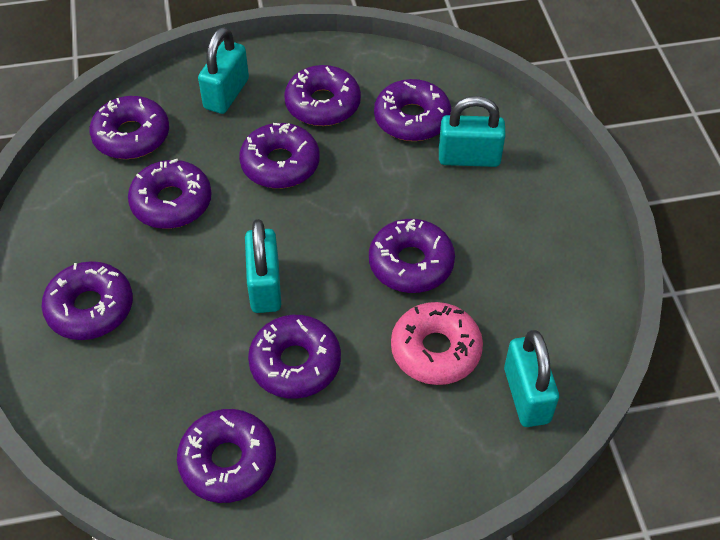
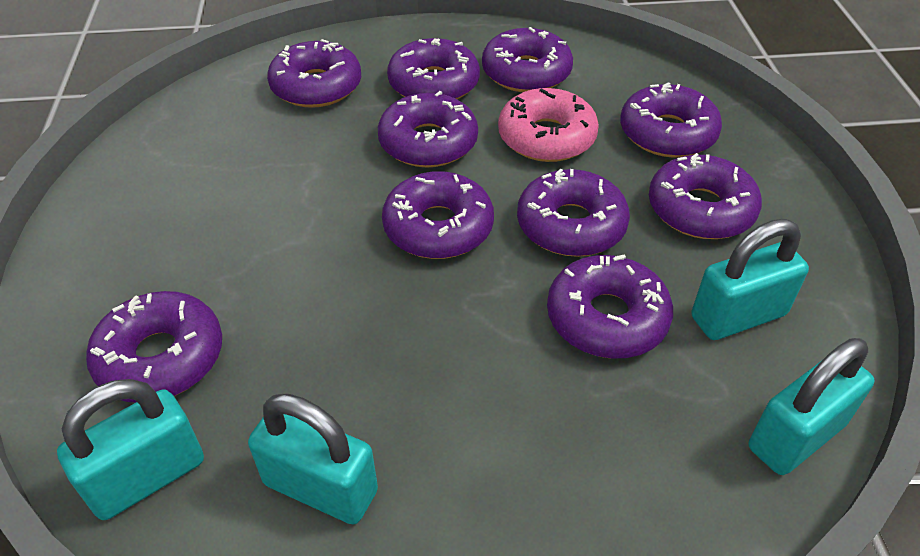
purple donut: 9 -> 10

